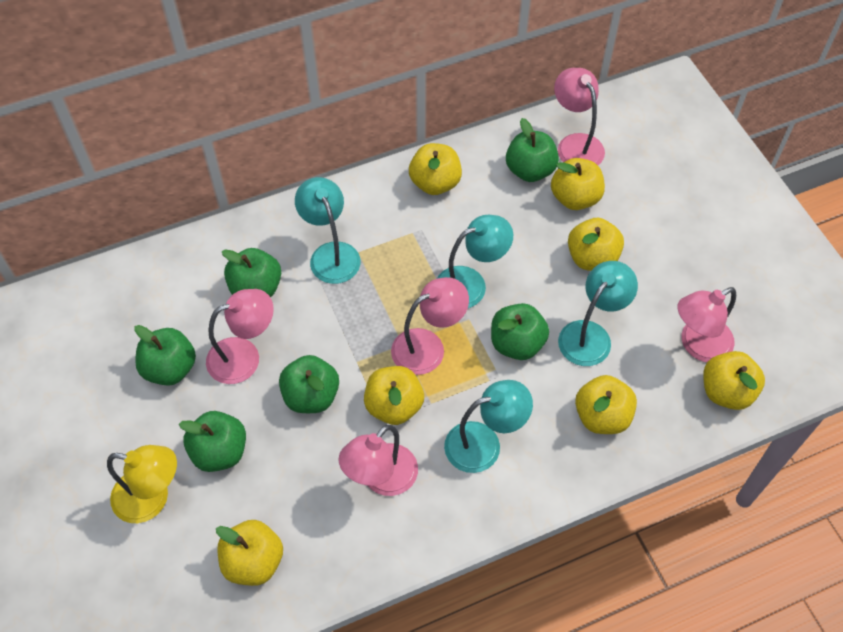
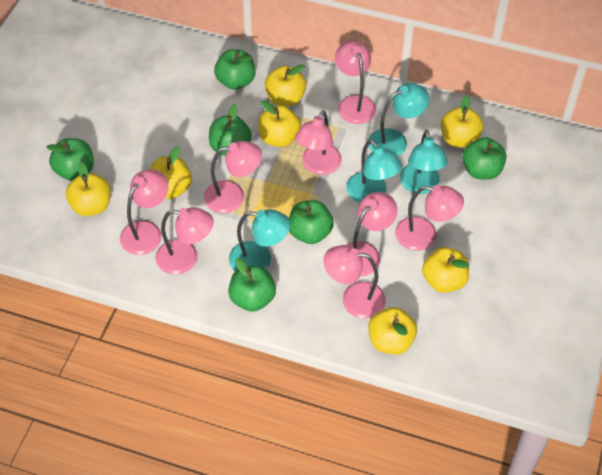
pink lamp: 5 -> 8
yellow lamp: 1 -> 0

